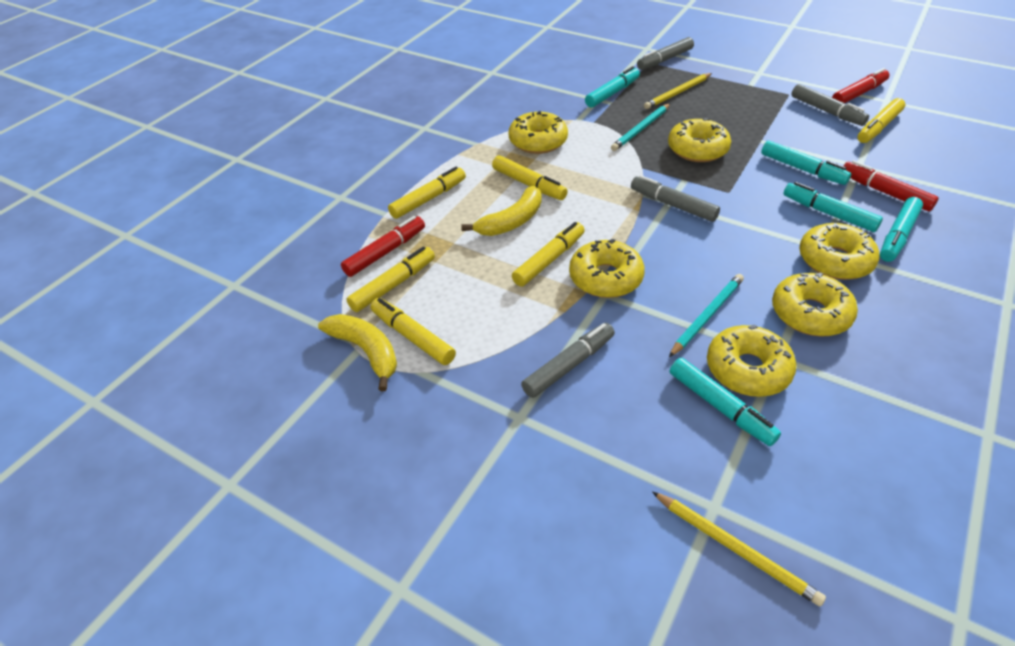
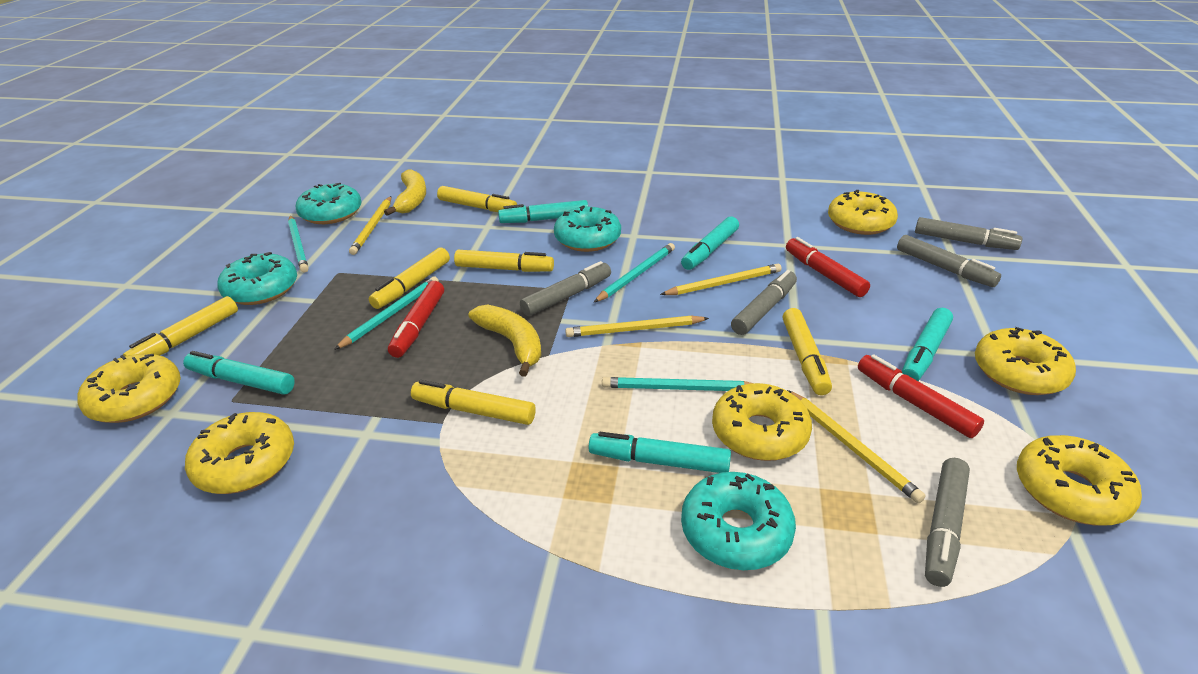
grey marker: 4 -> 5
turquoise donut: 0 -> 4
turquoise pencil: 2 -> 4
yellow pencil: 2 -> 4

